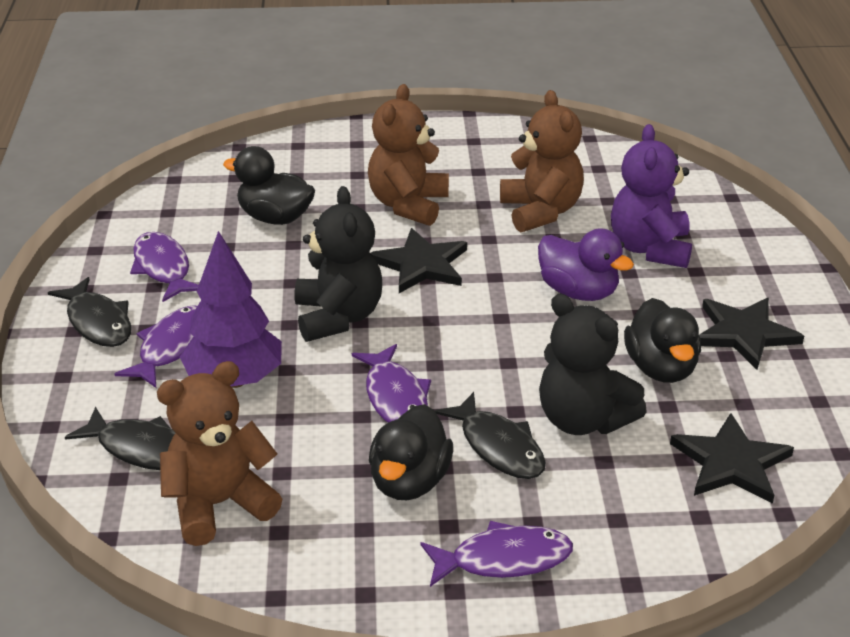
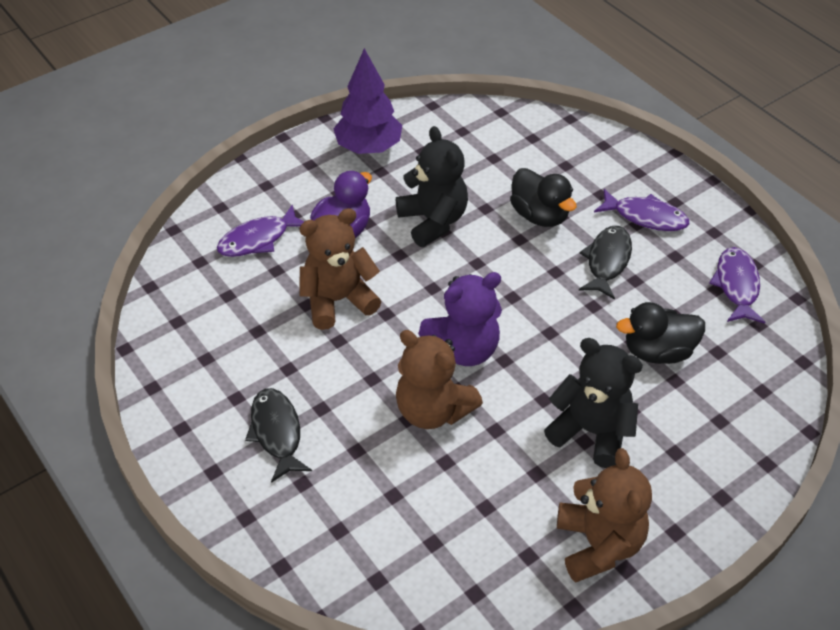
black duck: 3 -> 2
black fish: 3 -> 2
black star: 3 -> 0
purple fish: 4 -> 3

